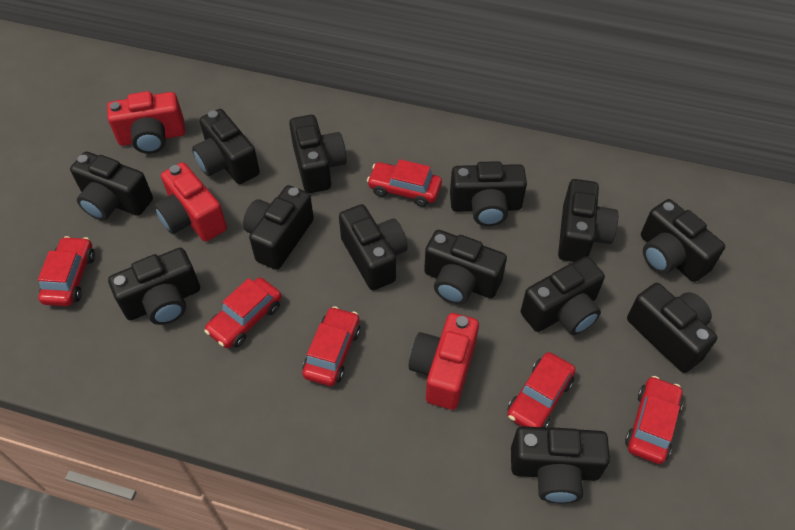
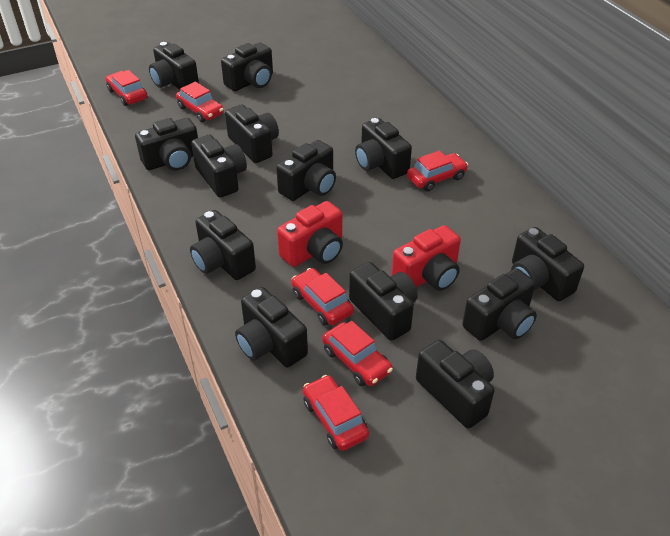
red camera: 3 -> 2

